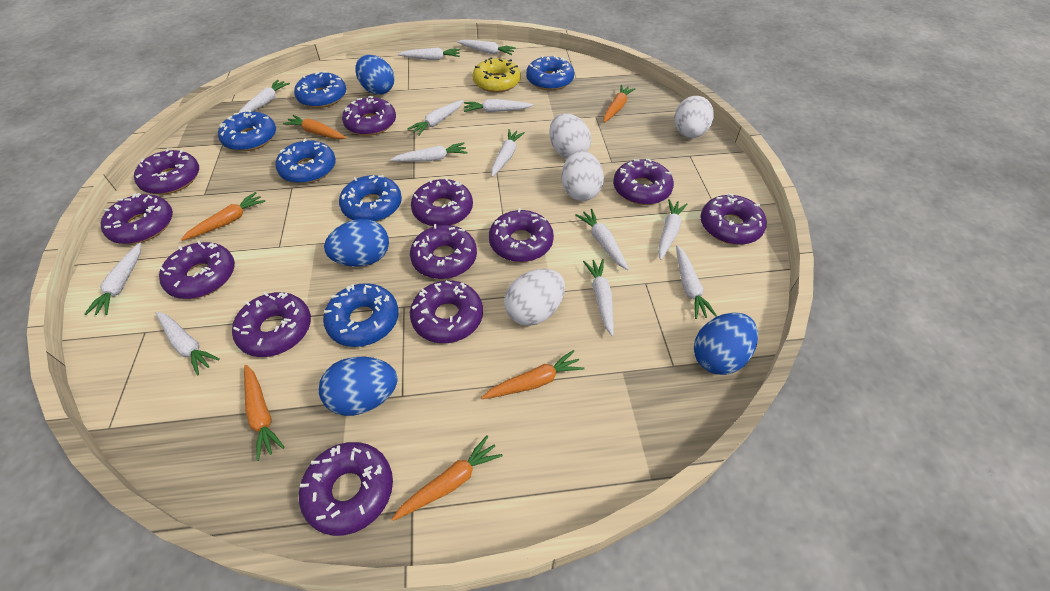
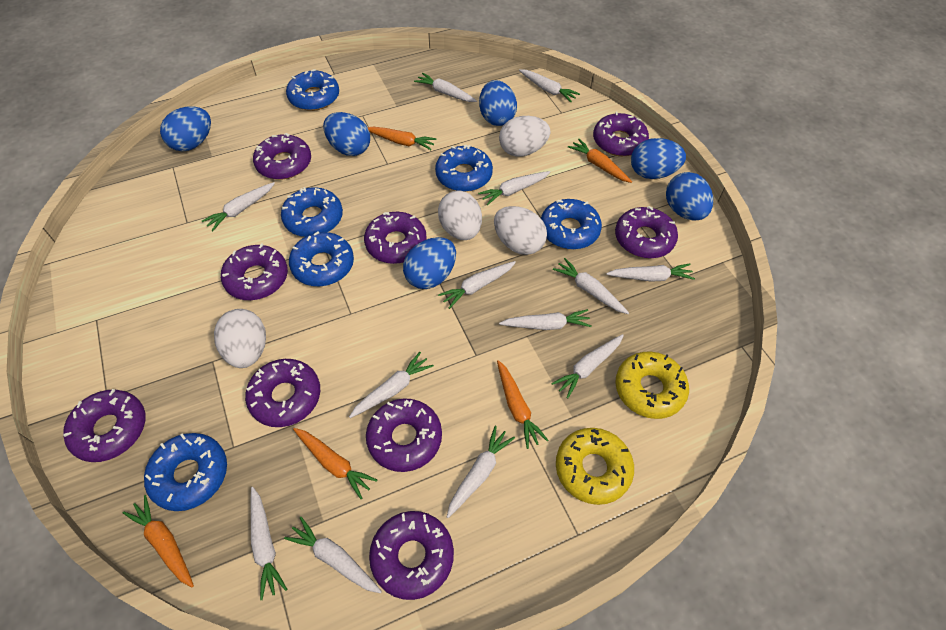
blue egg: 4 -> 6
orange carrot: 6 -> 5
purple donut: 12 -> 9
yellow donut: 1 -> 2

